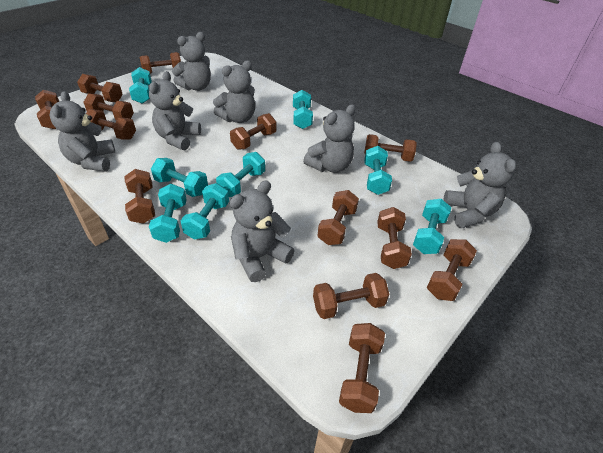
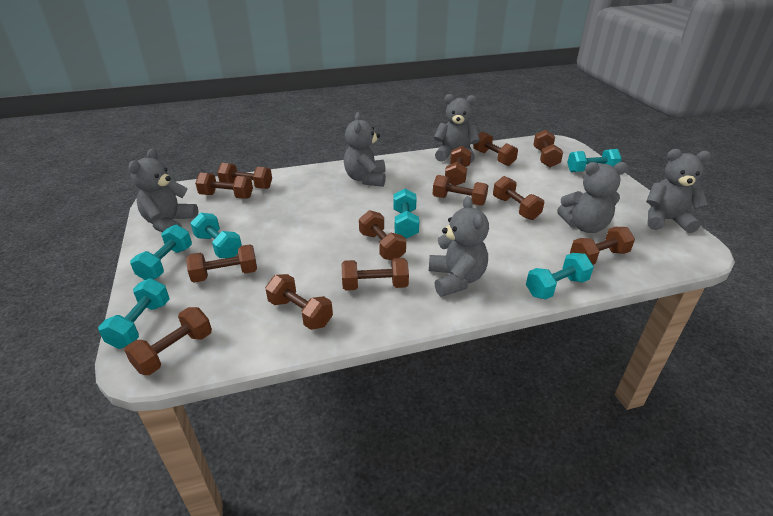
grey teddy bear: 7 -> 6
turquoise dumbbell: 8 -> 6

